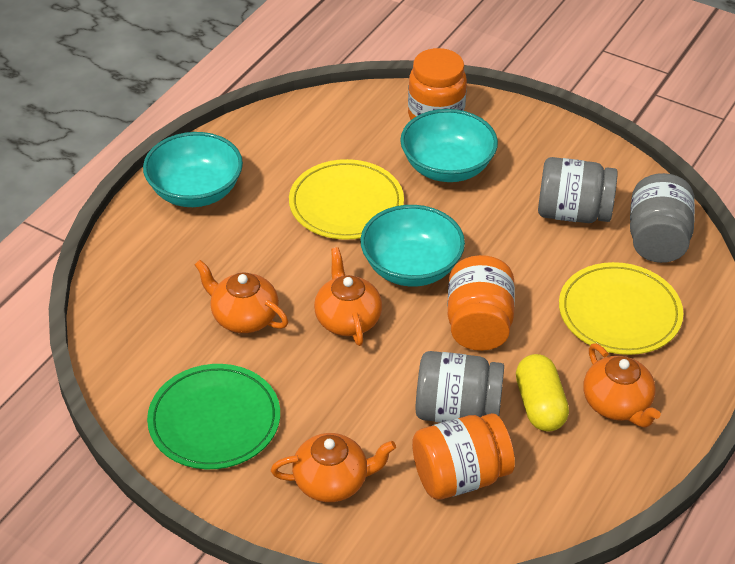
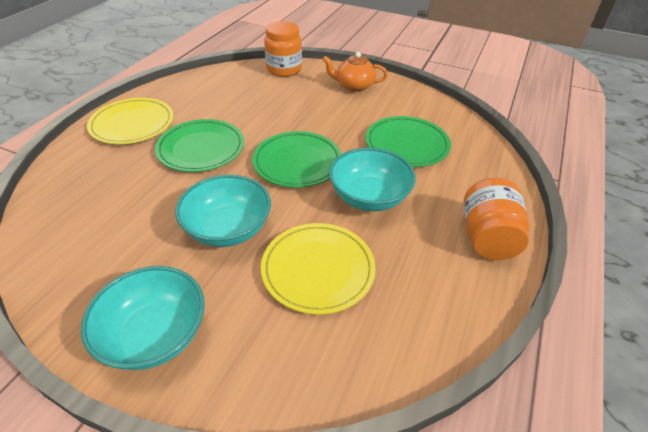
green plate: 1 -> 3
grey jar: 3 -> 0
orange jar: 3 -> 2
orange teapot: 4 -> 1
yellow capsule: 1 -> 0

